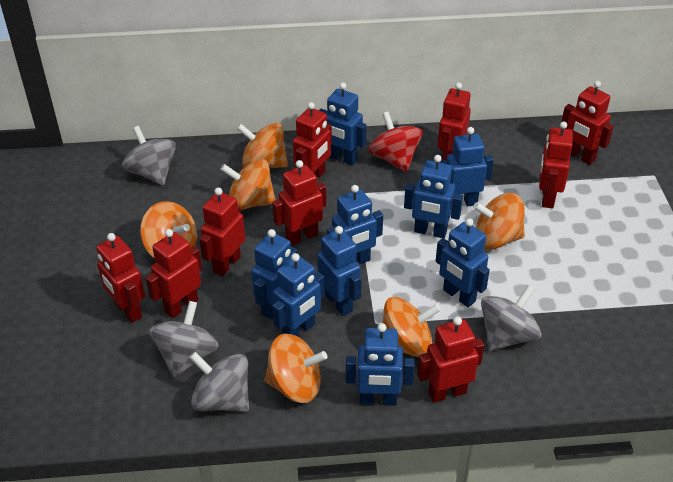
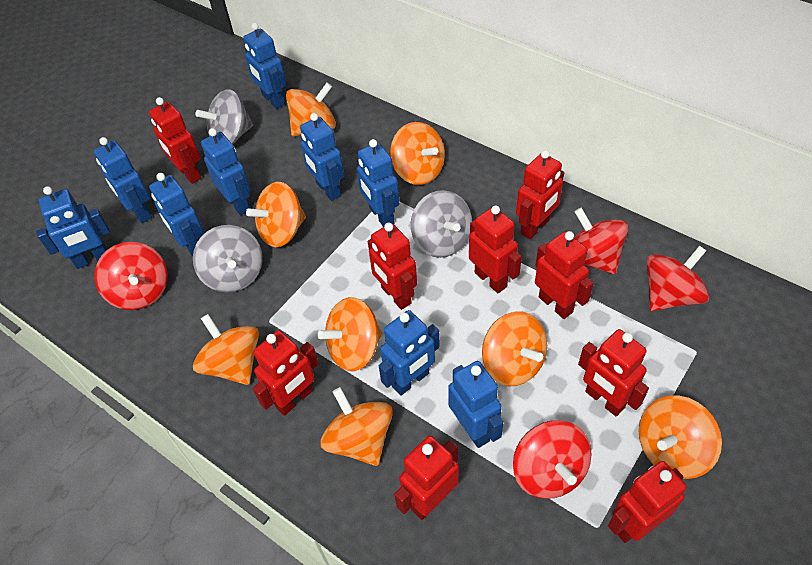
grey spinning top: 4 -> 3
orange spinning top: 6 -> 8
red spinning top: 1 -> 4

